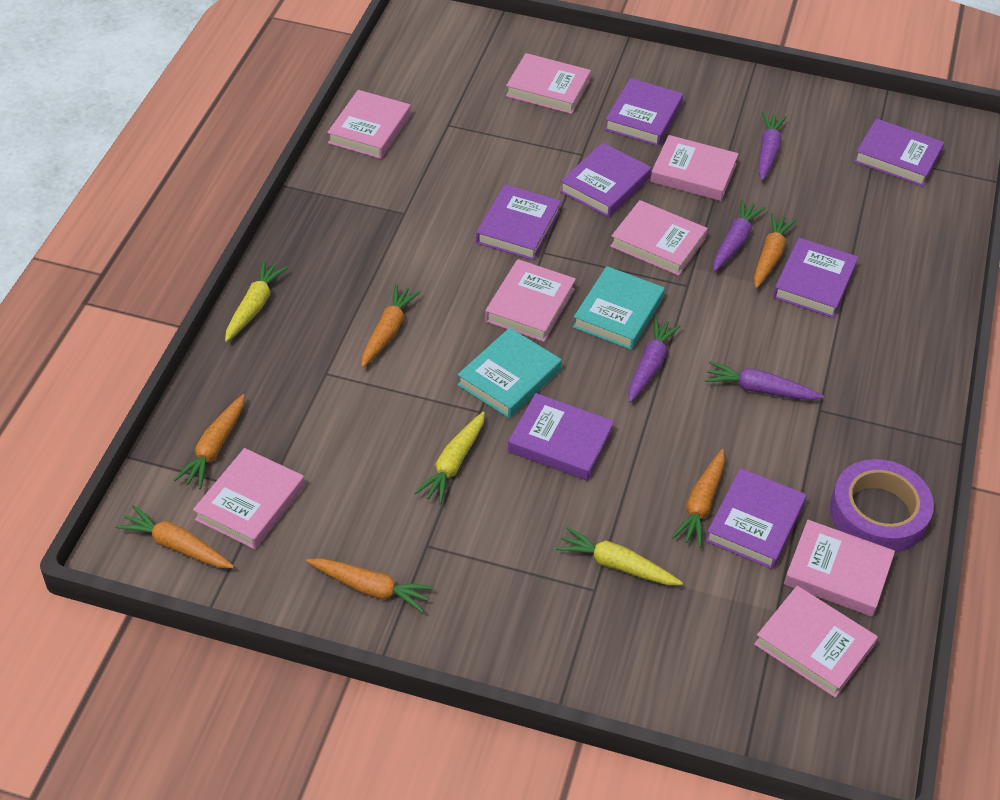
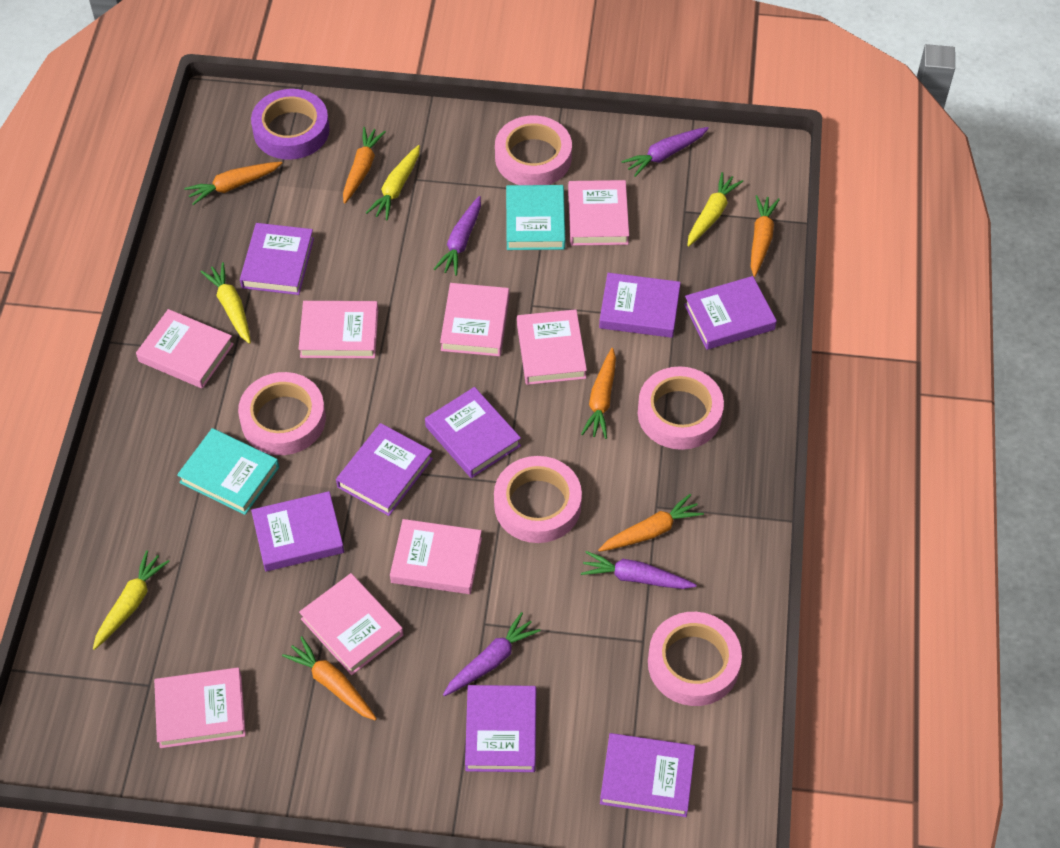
pink tape: 0 -> 5
purple book: 7 -> 8
yellow carrot: 3 -> 4

